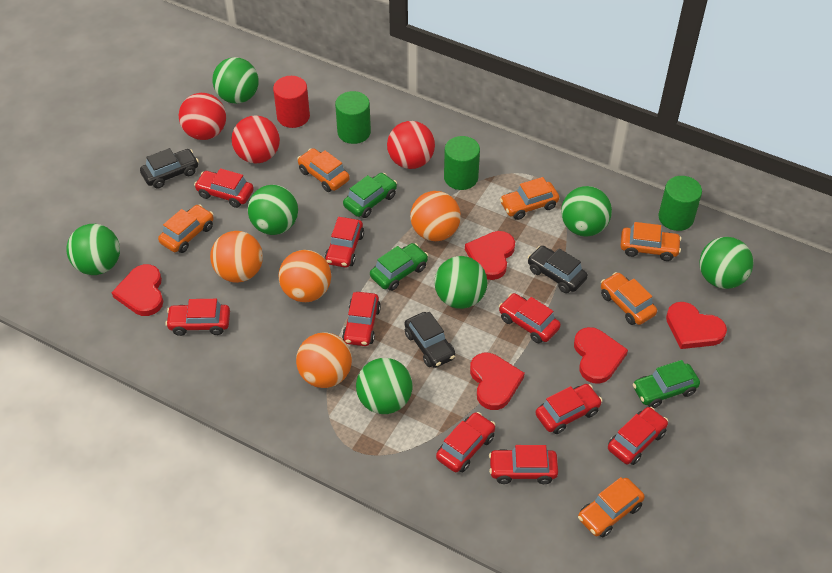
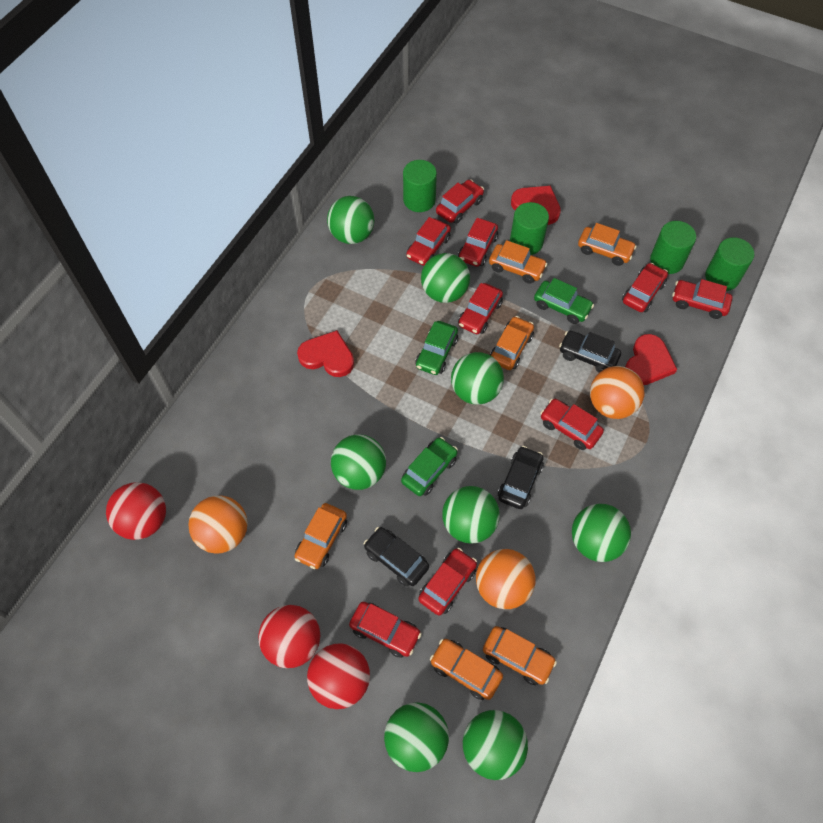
green ball: 7 -> 8
green cylinder: 3 -> 4
orange ball: 4 -> 3
red cylinder: 1 -> 0
red heart: 5 -> 3

